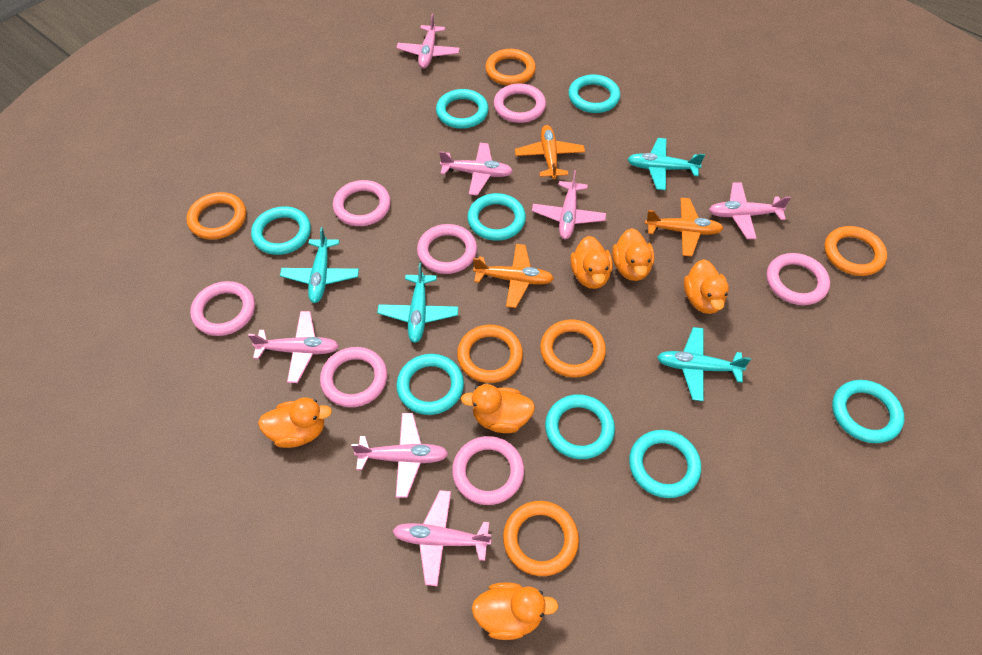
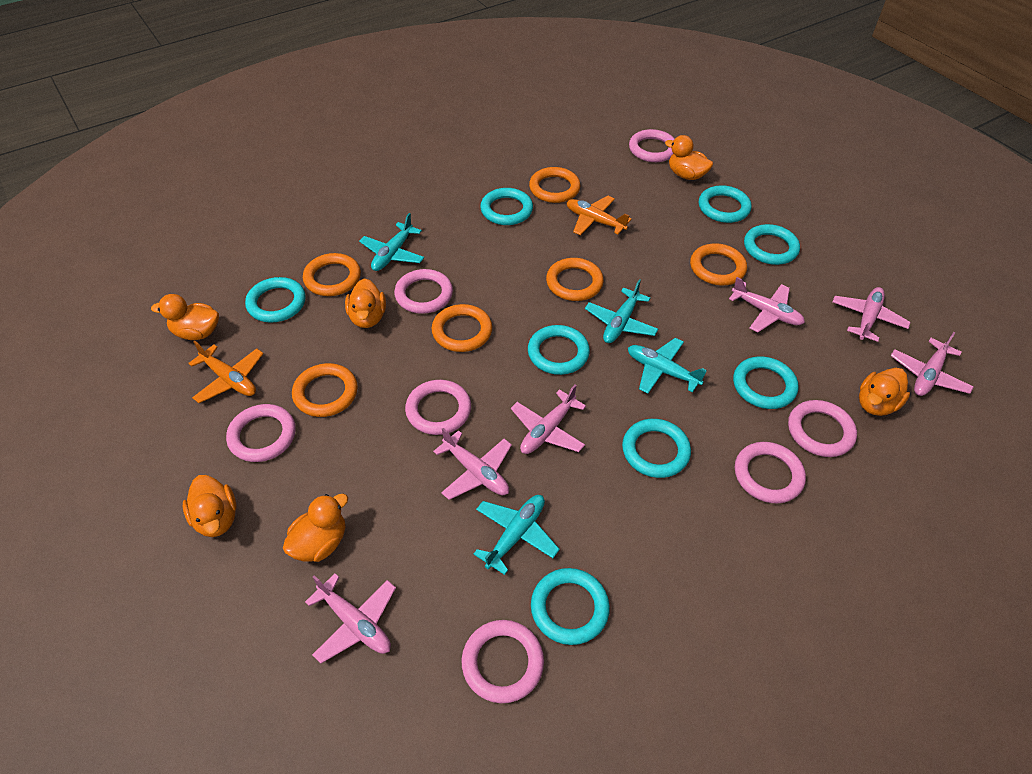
orange plane: 3 -> 2
pink plane: 7 -> 6

